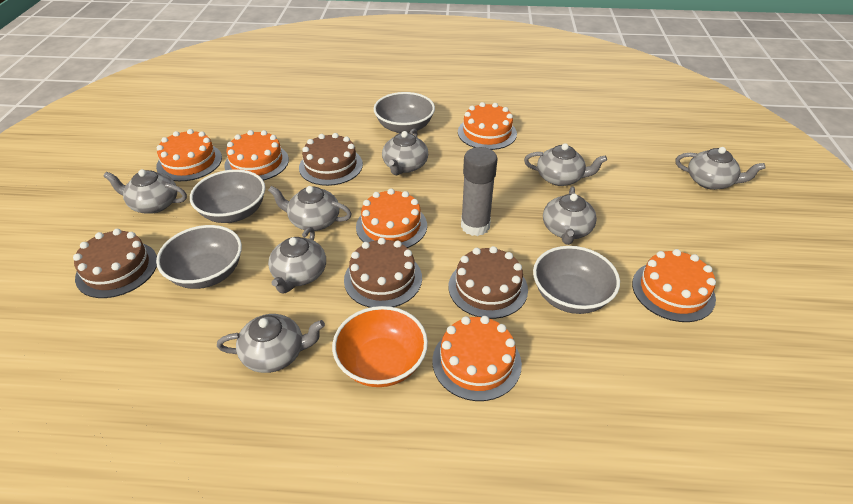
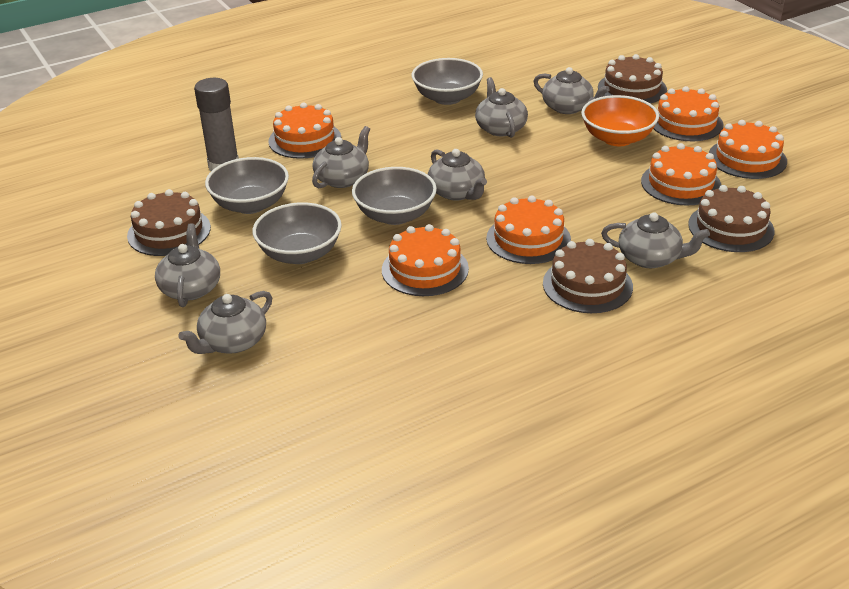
grey teapot: 8 -> 7

